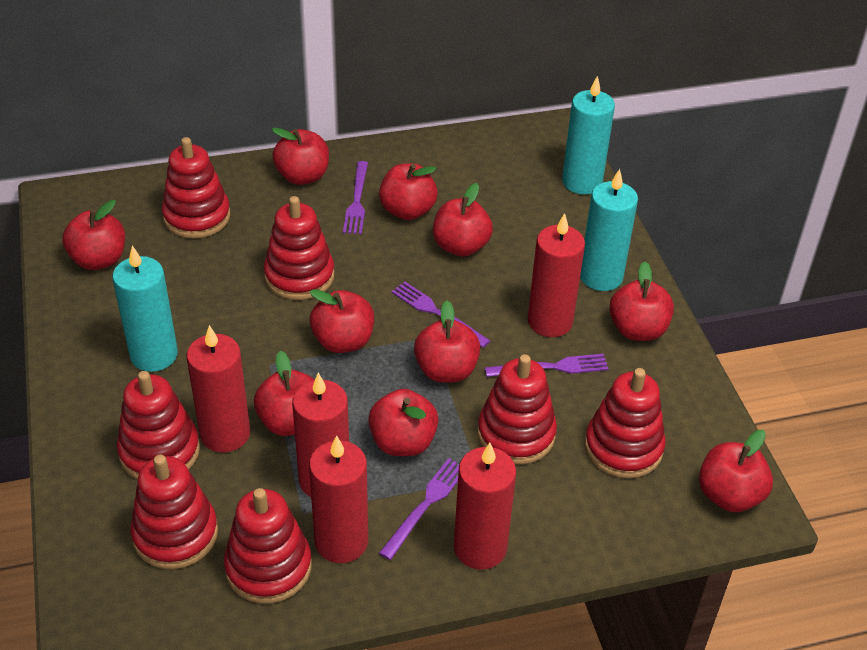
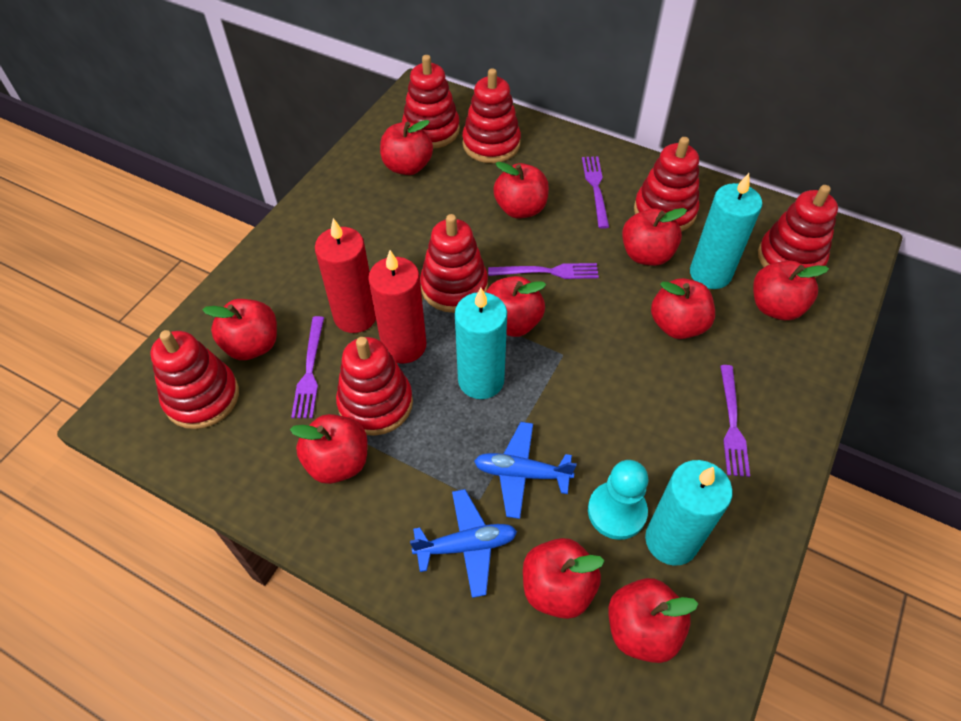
blue plane: 0 -> 2
red candle: 5 -> 2
turquoise pawn: 0 -> 1

